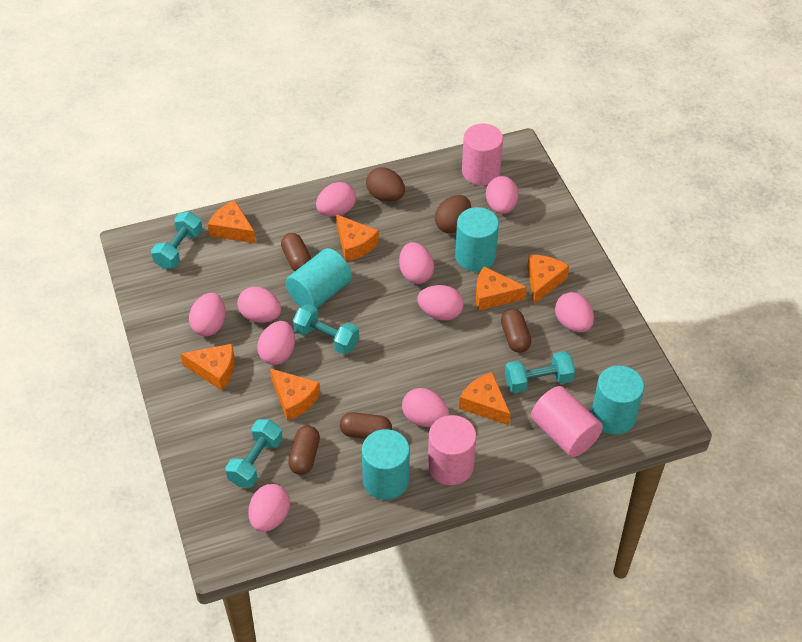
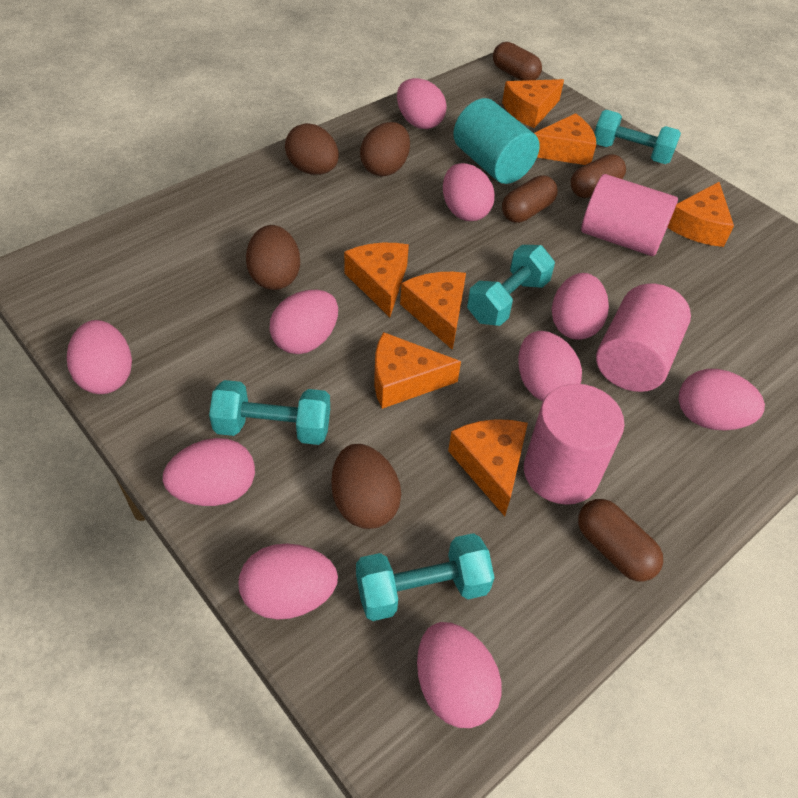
brown egg: 2 -> 4
turquoise cylinder: 4 -> 1

